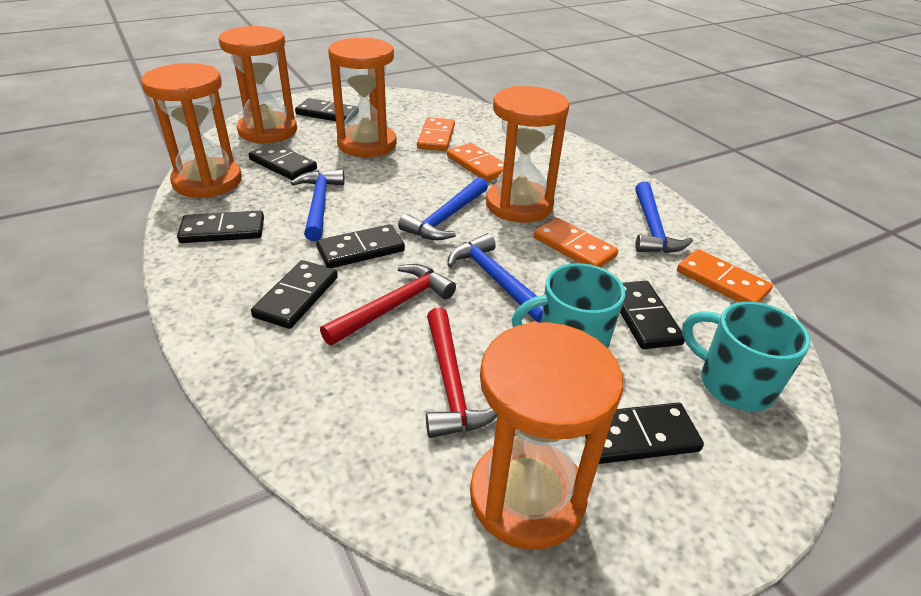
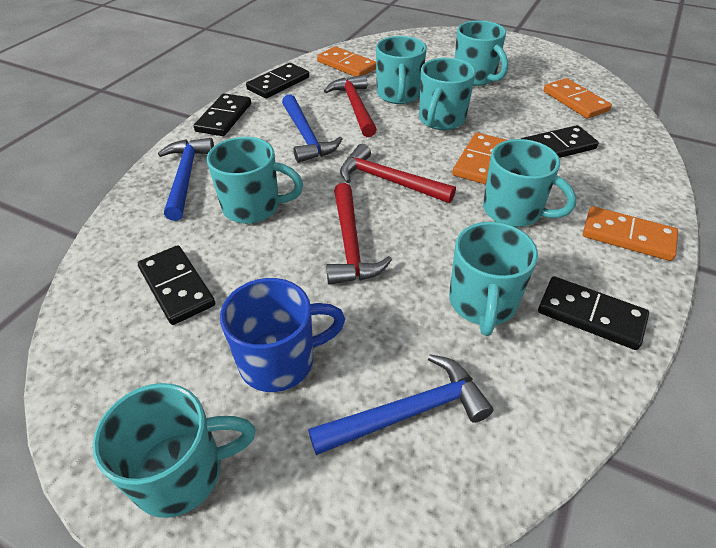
black domino: 7 -> 5
blue hammer: 4 -> 3
blue mug: 0 -> 1
orange hourglass: 5 -> 0
red hammer: 2 -> 3
turquoise mug: 2 -> 7

